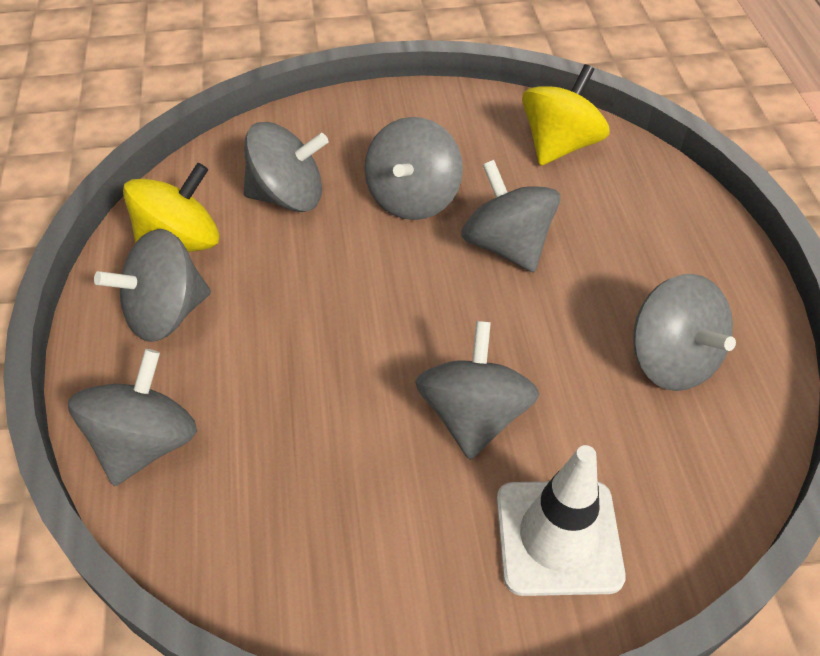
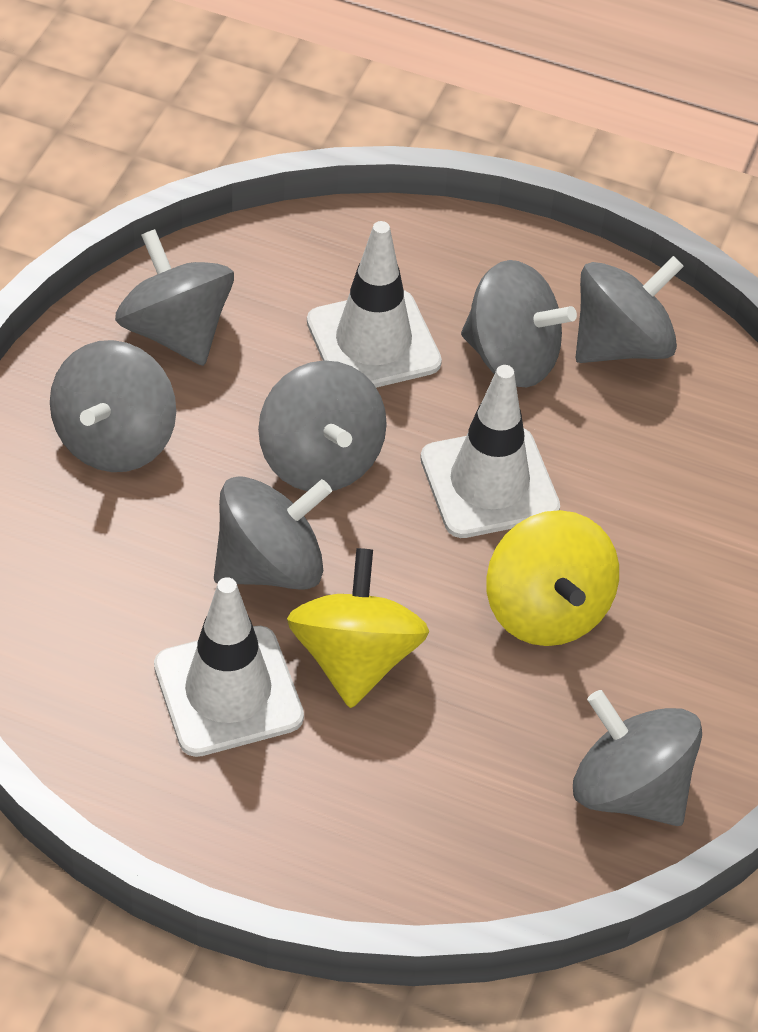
white traffic cone: 1 -> 3

